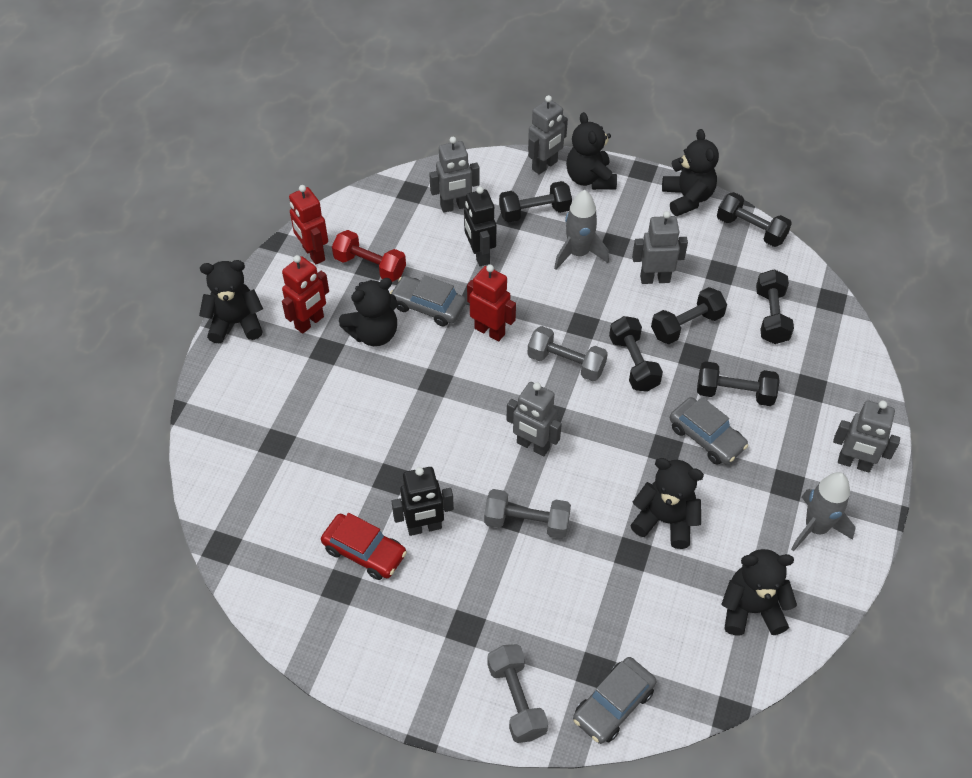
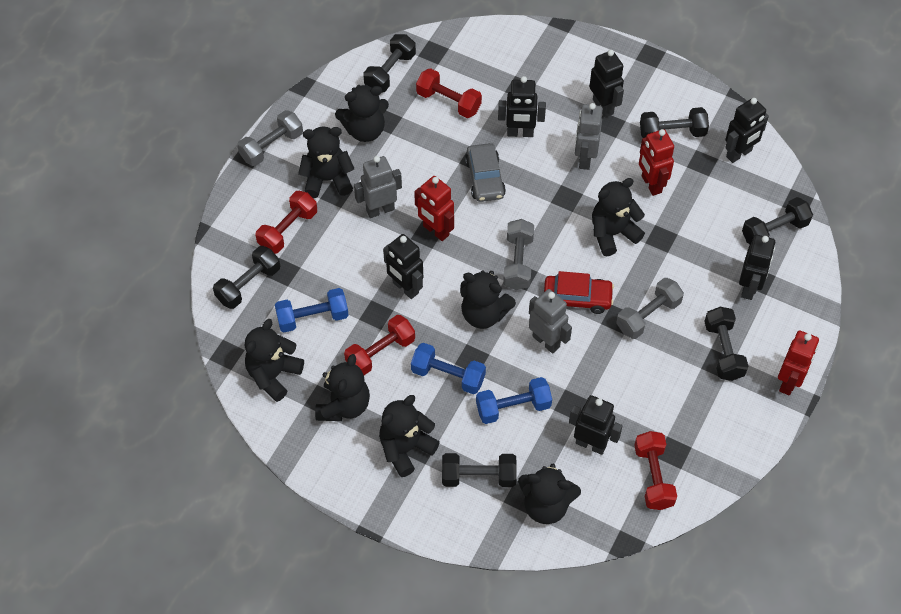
black robot: 2 -> 6
black teddy bear: 6 -> 8
blue dumbbell: 0 -> 3
grey car: 3 -> 1
grey robot: 5 -> 3
grey rocket: 2 -> 0
red dumbbell: 1 -> 4

